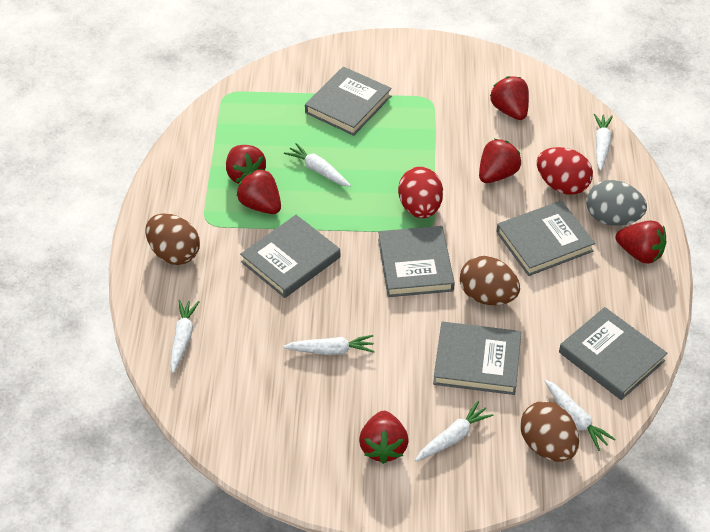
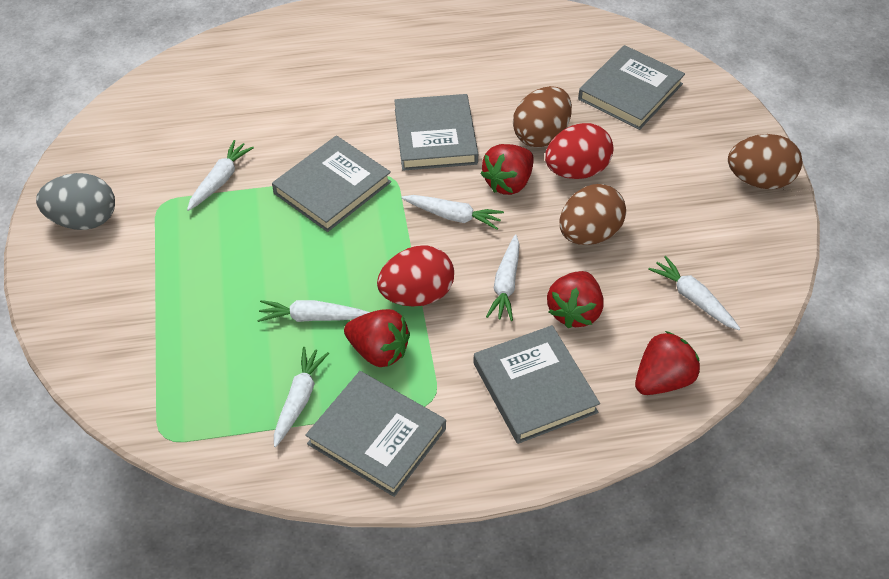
grey book: 6 -> 5
red strawberry: 6 -> 4

